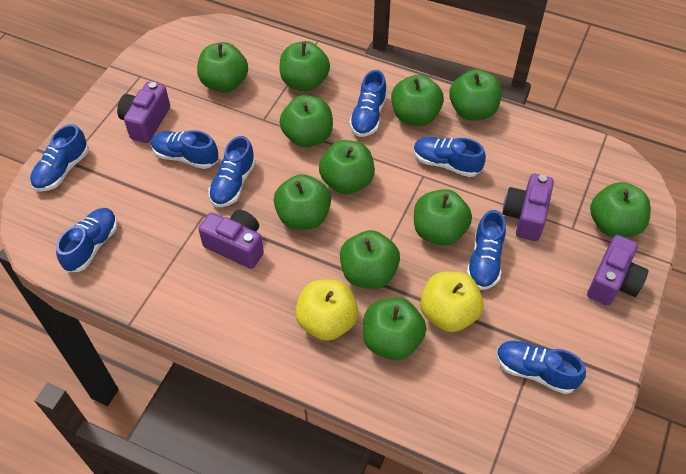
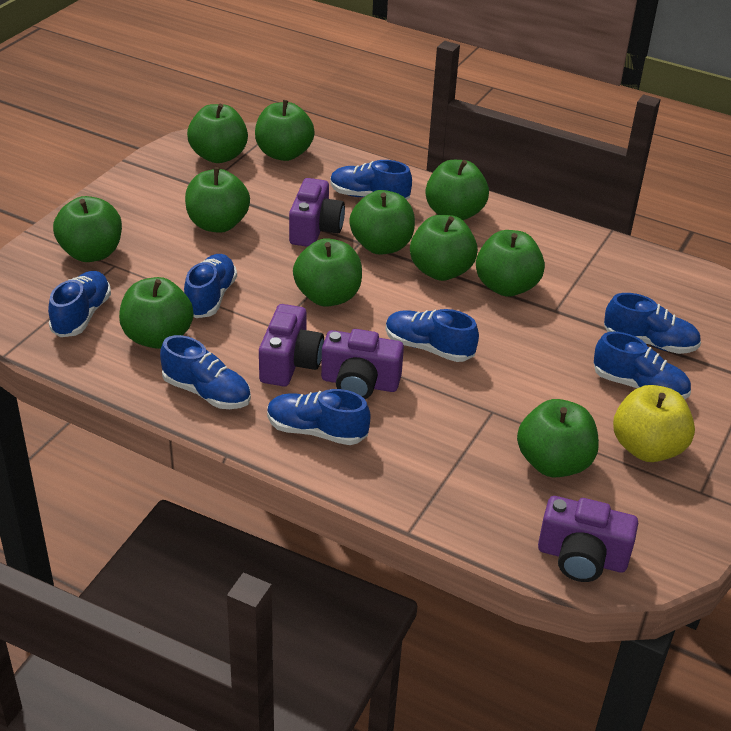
yellow apple: 2 -> 1

